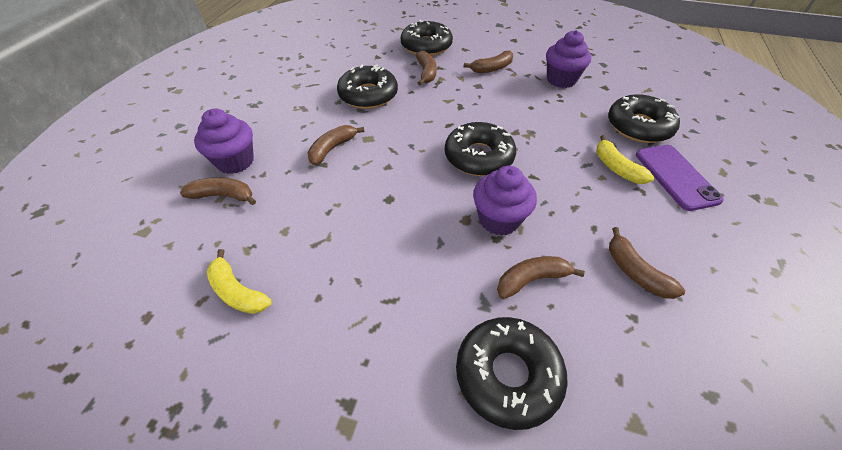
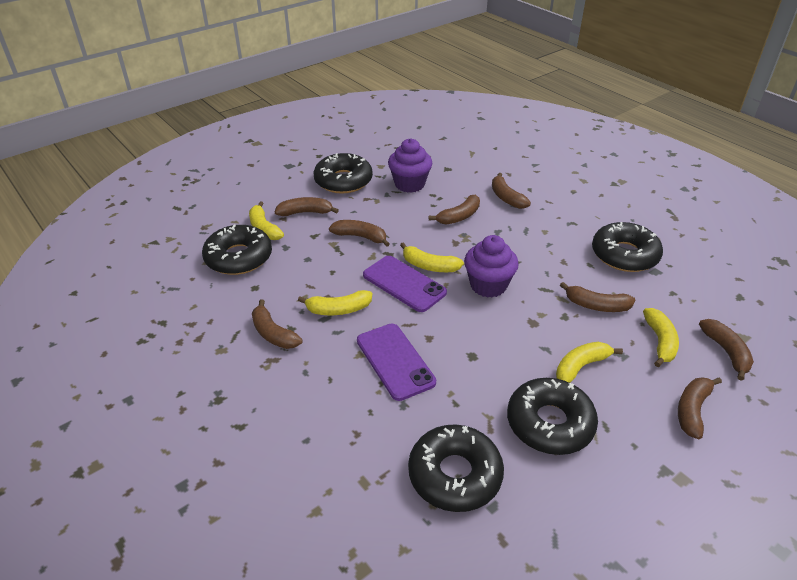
brown banana: 6 -> 8
purple cupcake: 3 -> 2
purple phone: 1 -> 2
yellow banana: 2 -> 5

